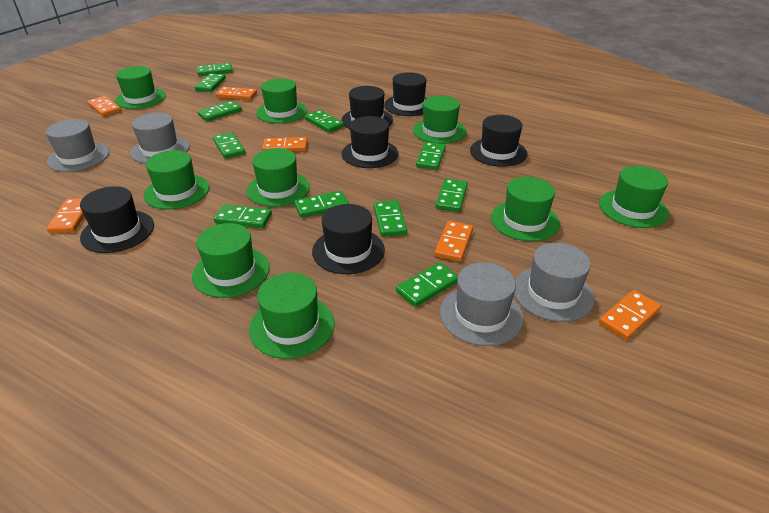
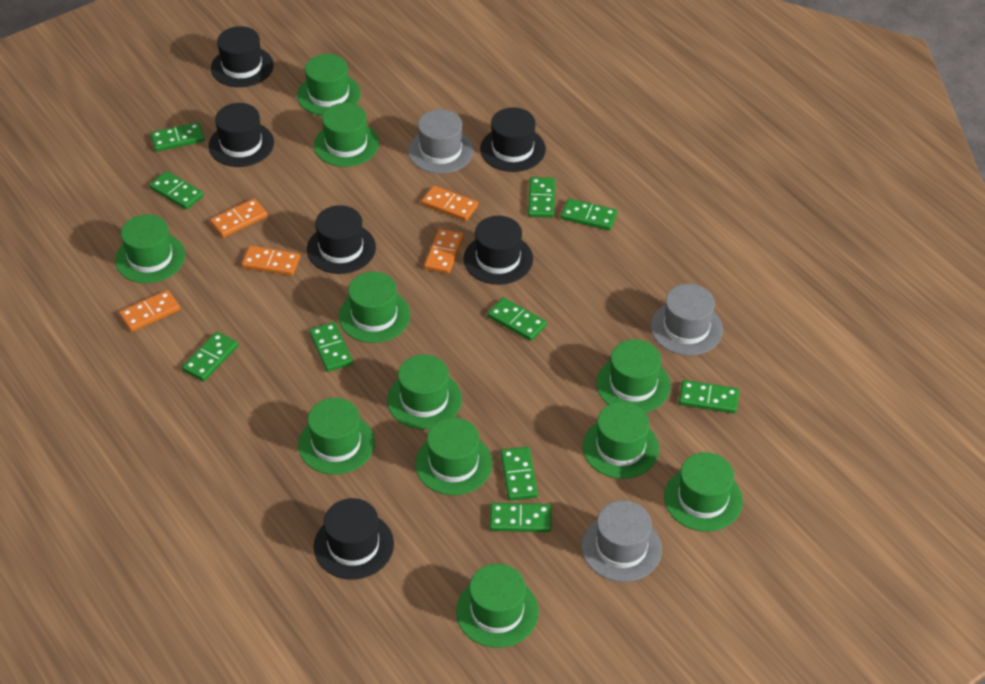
green domino: 11 -> 10
green hat: 9 -> 11
grey hat: 4 -> 3
orange domino: 6 -> 5

